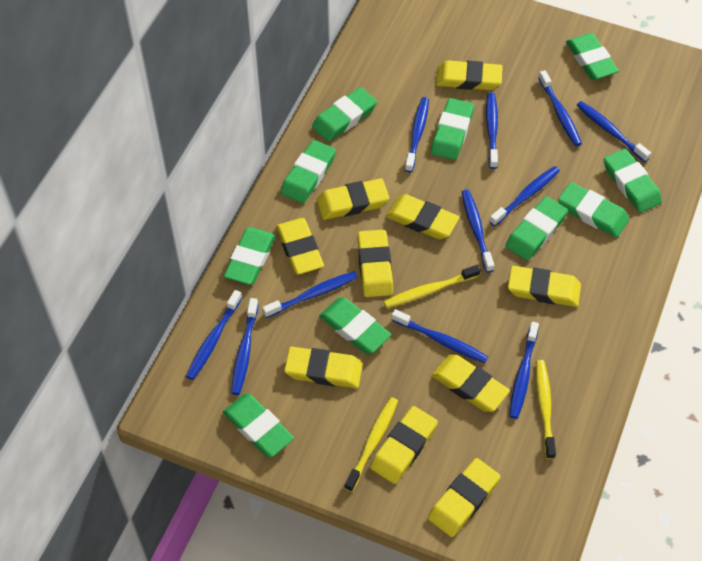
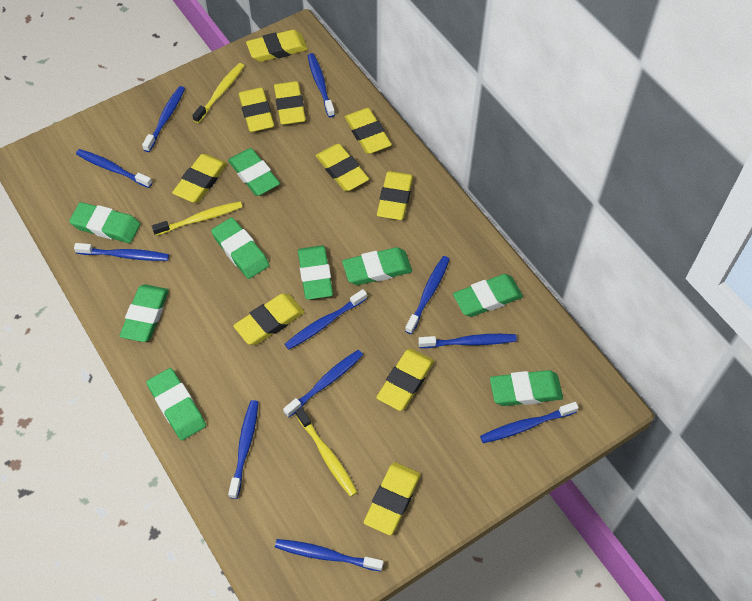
green eraser: 10 -> 9

